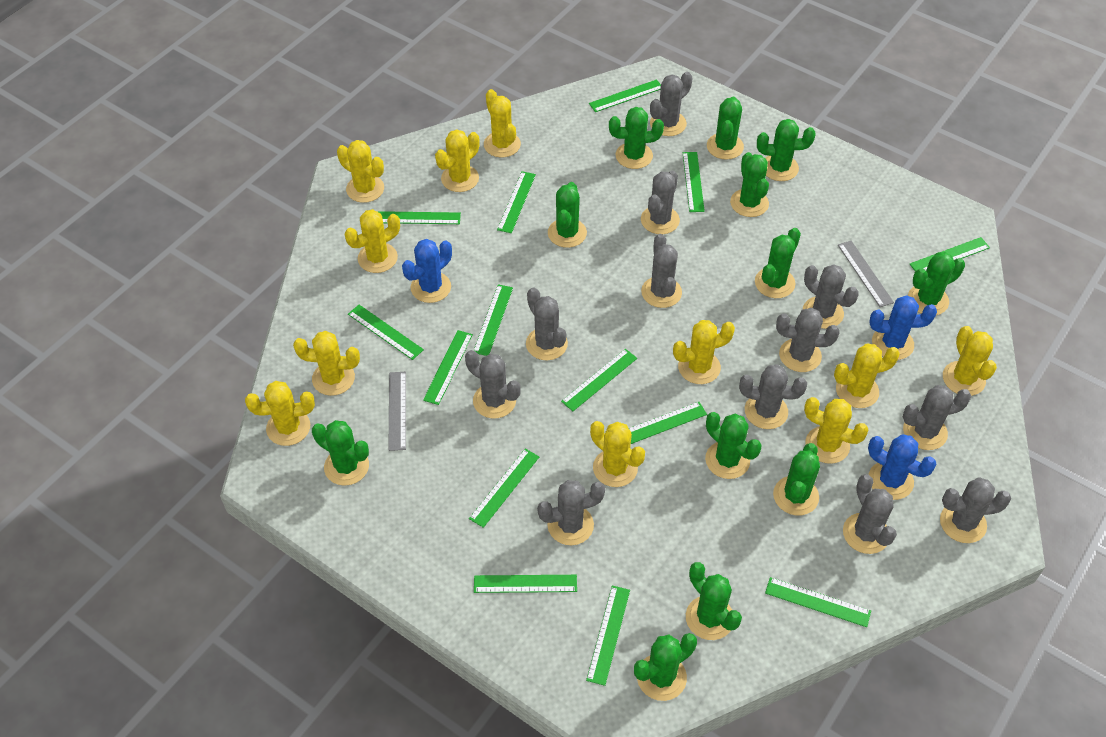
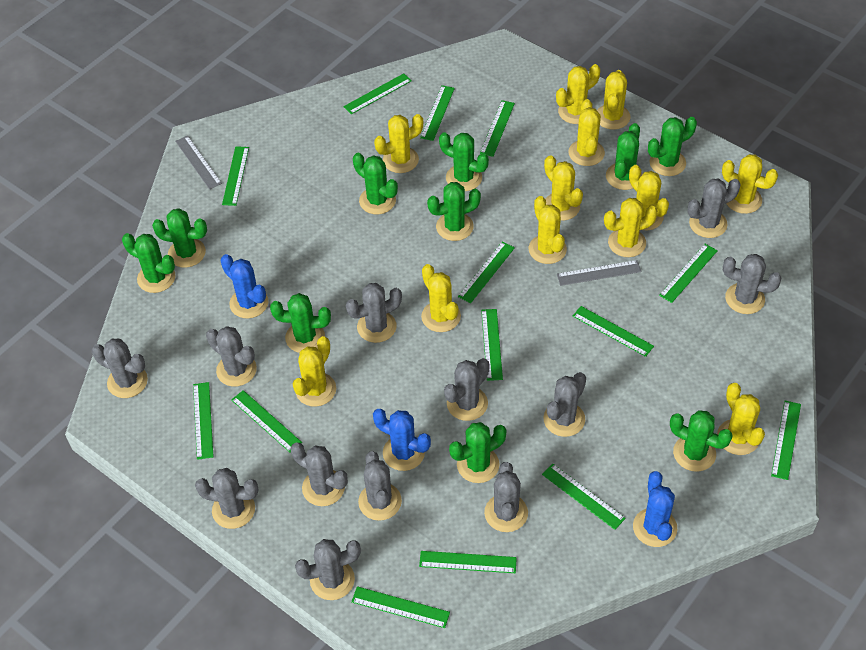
green cactus: 12 -> 10
yellow cactus: 11 -> 12

